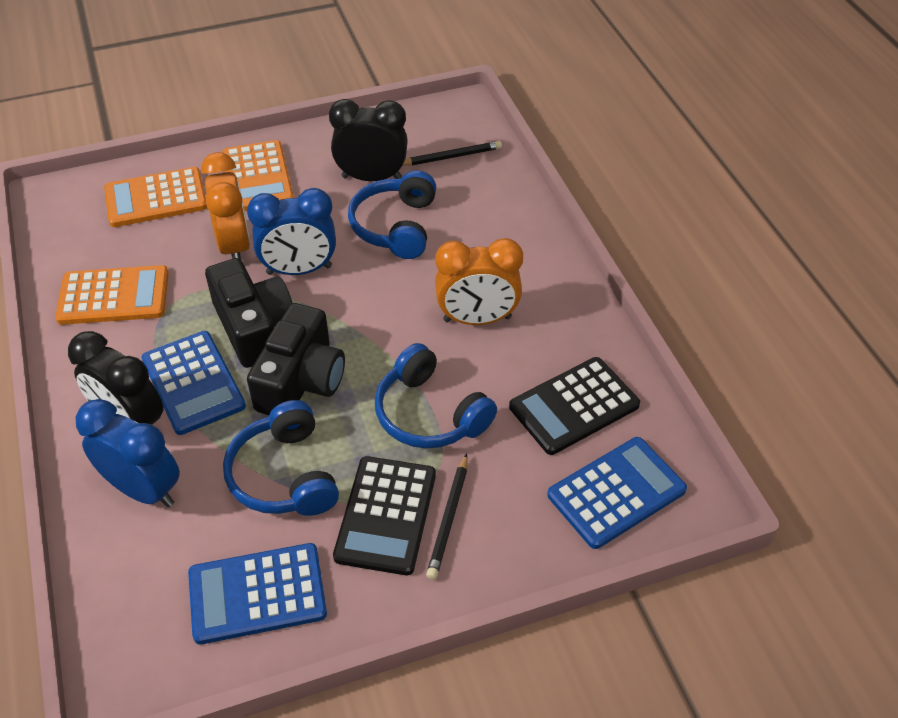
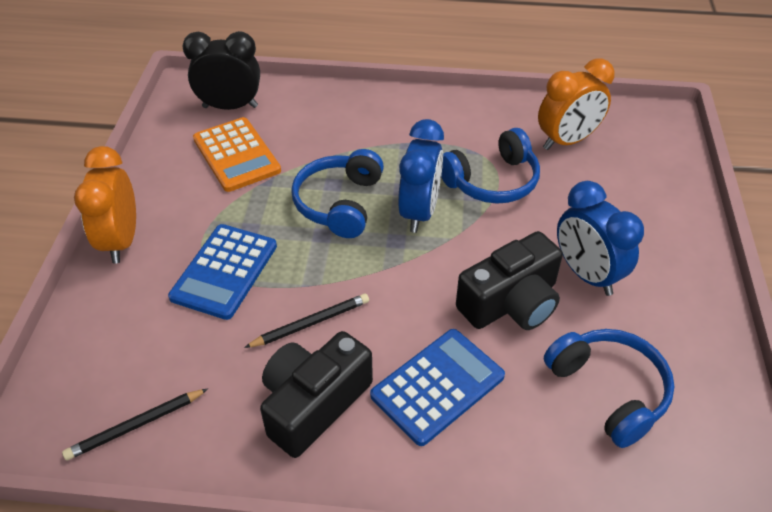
black calculator: 2 -> 0
black clock: 2 -> 1
blue calculator: 3 -> 2
orange calculator: 3 -> 1

